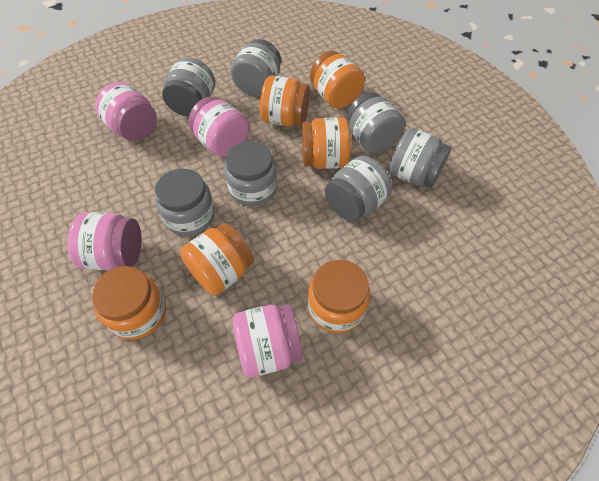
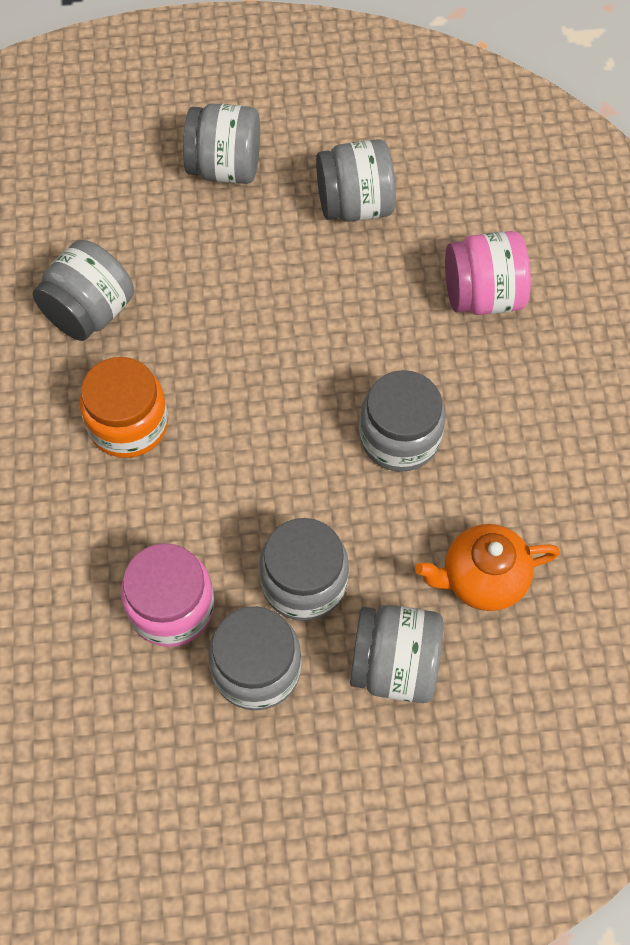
orange jar: 6 -> 1
orange teapot: 0 -> 1
pink jar: 4 -> 2

